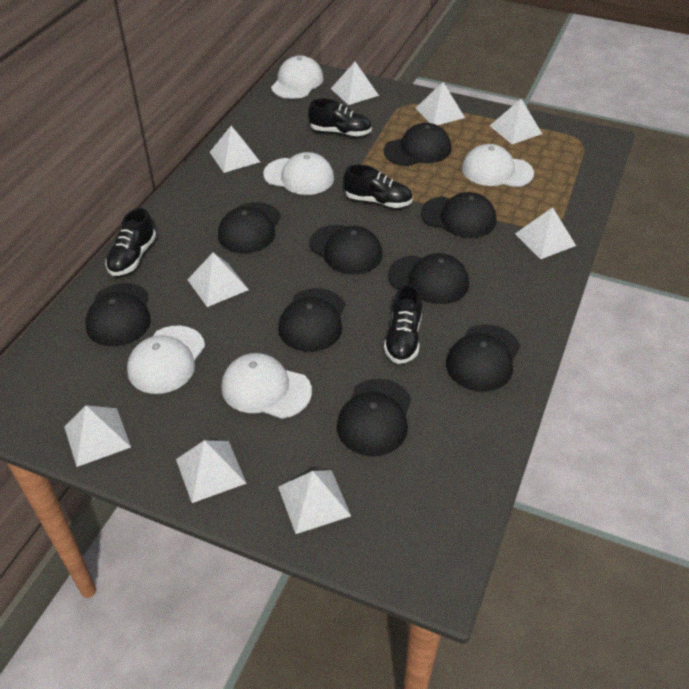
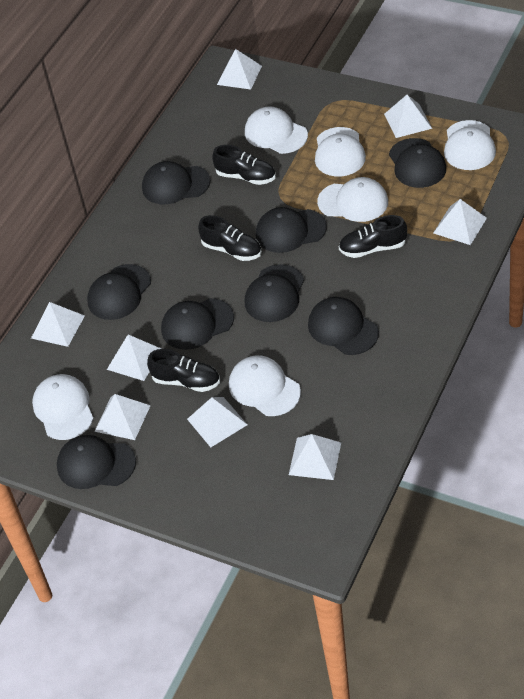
black cap: 9 -> 8
white cap: 5 -> 6
white pyramid: 9 -> 8

